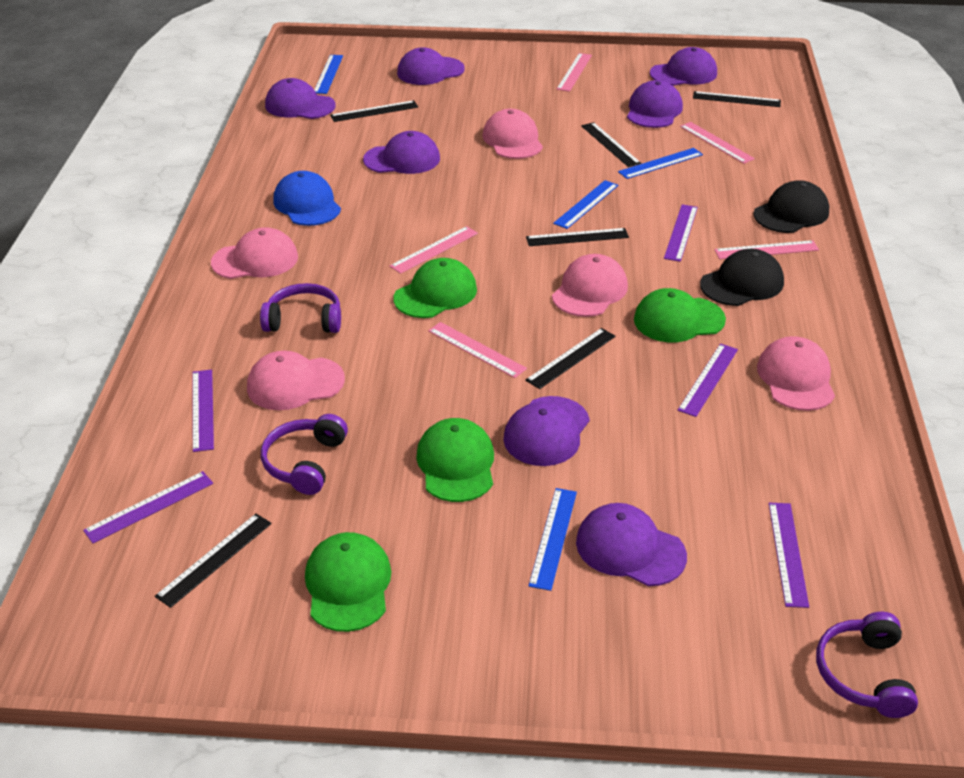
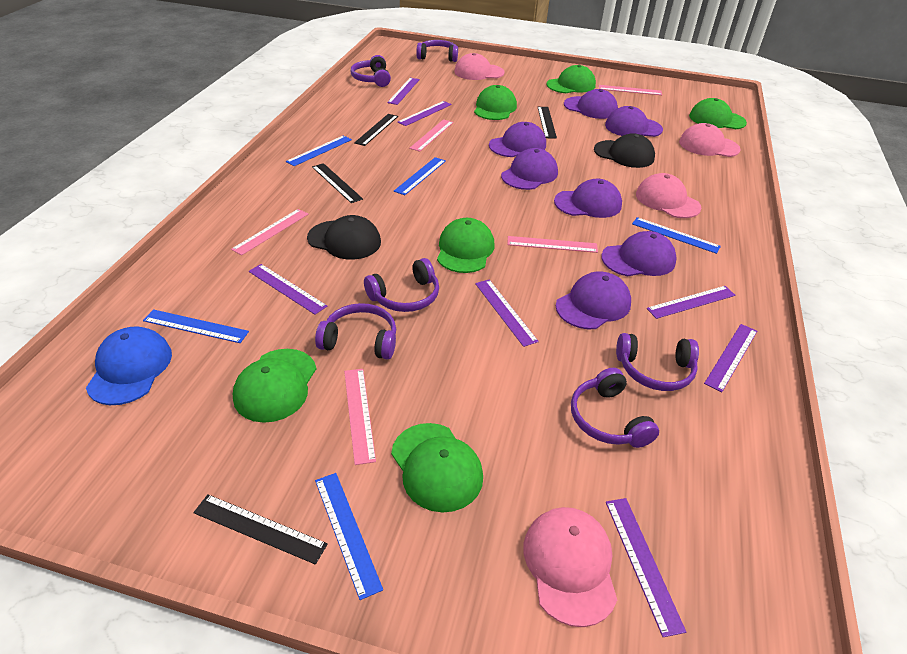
black ruler: 6 -> 4
blue ruler: 4 -> 5
green cap: 4 -> 6
pink cap: 5 -> 4
purple headphones: 3 -> 6
purple ruler: 5 -> 7

